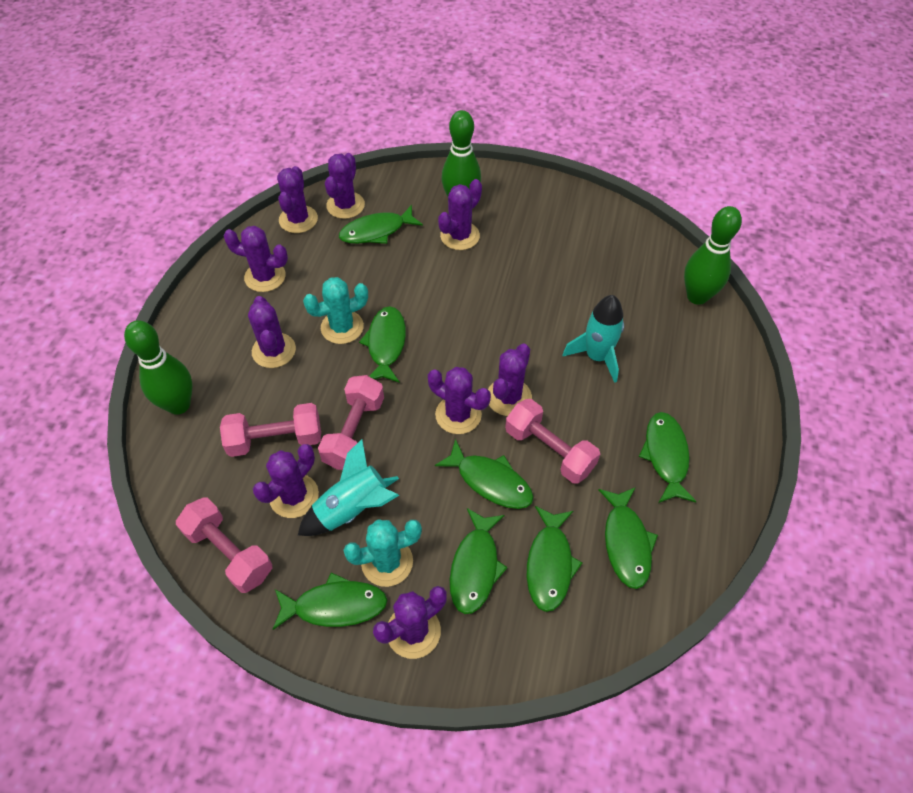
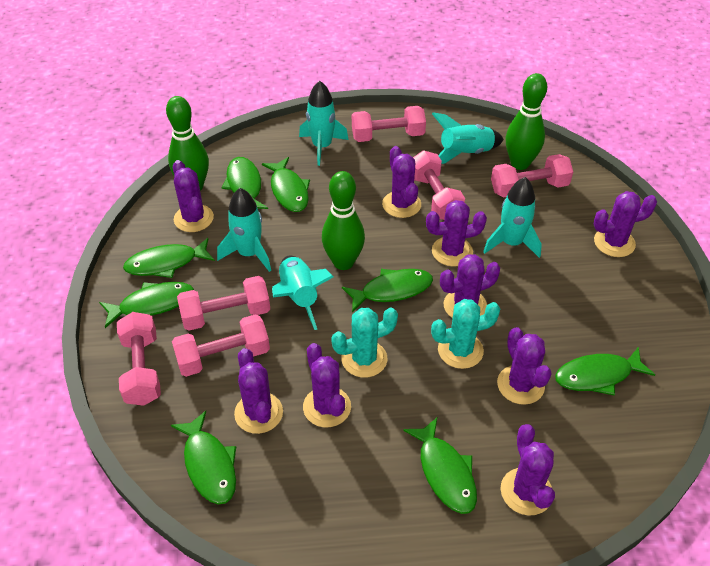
pink dumbbell: 4 -> 6
turquoise rocket: 2 -> 5

